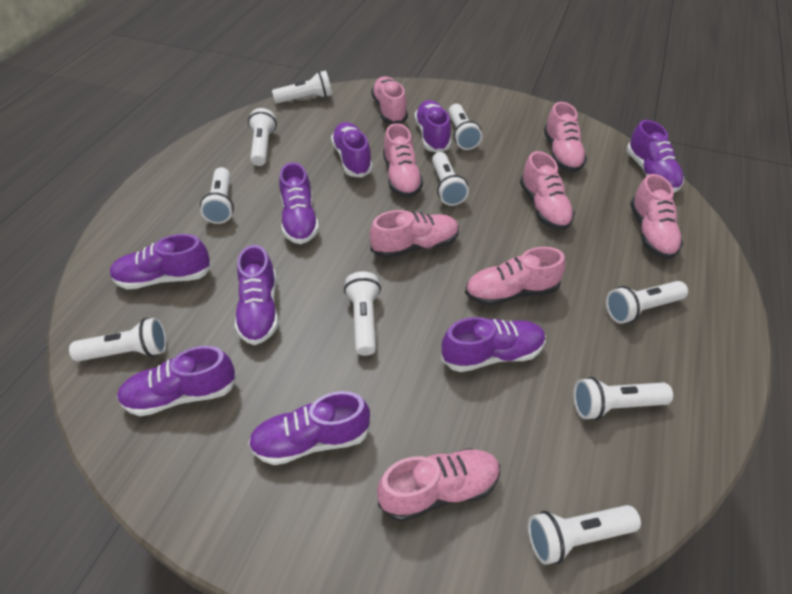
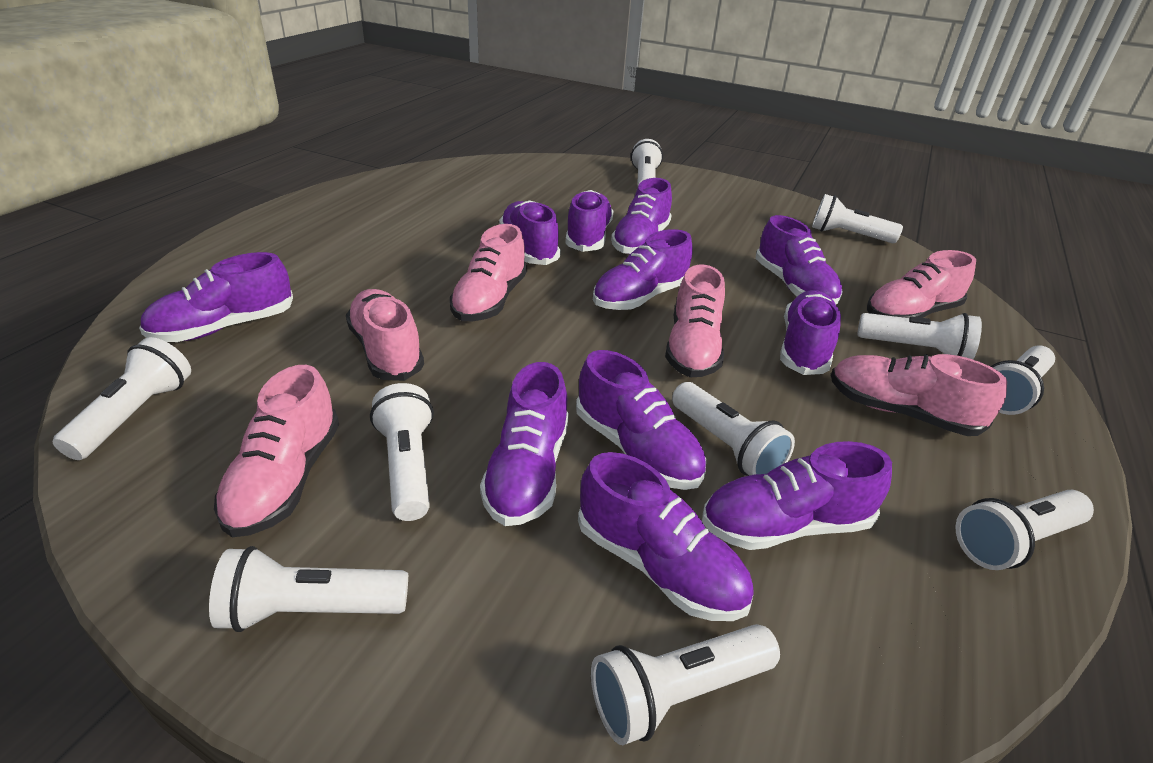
pink shoe: 8 -> 6
purple shoe: 9 -> 11

